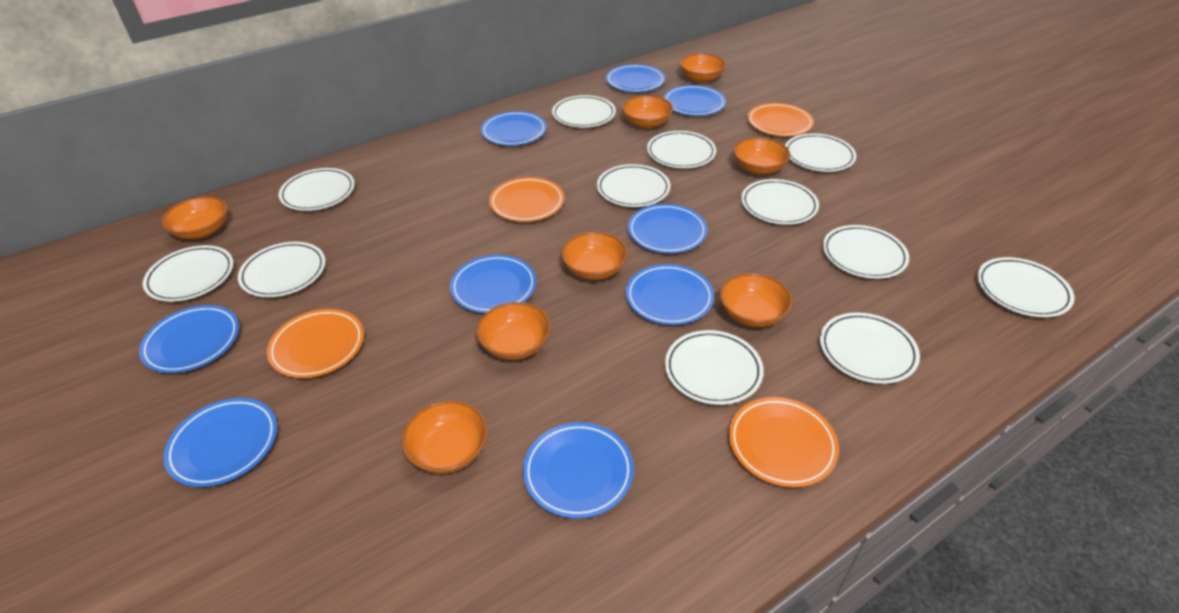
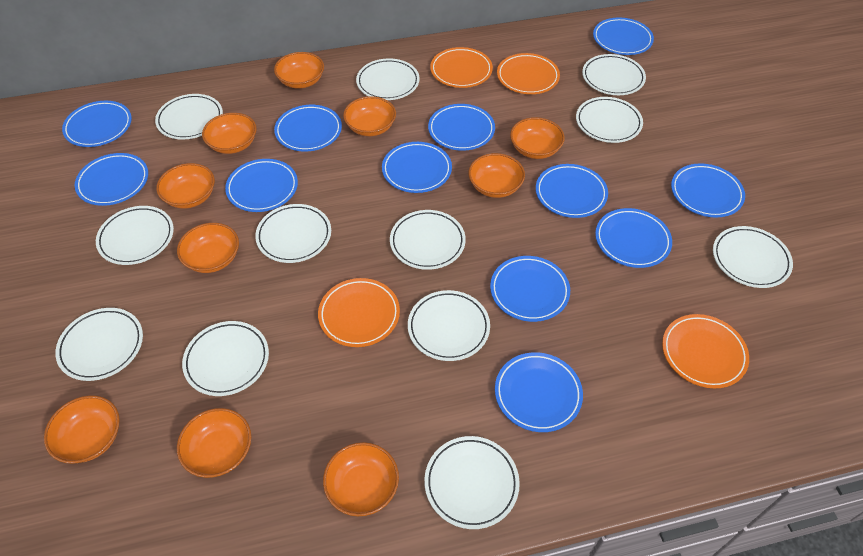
blue plate: 9 -> 12
orange bowl: 8 -> 10

